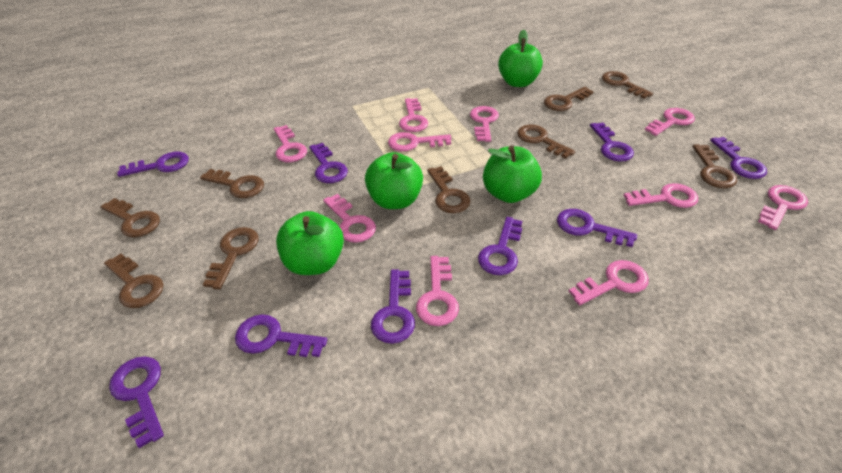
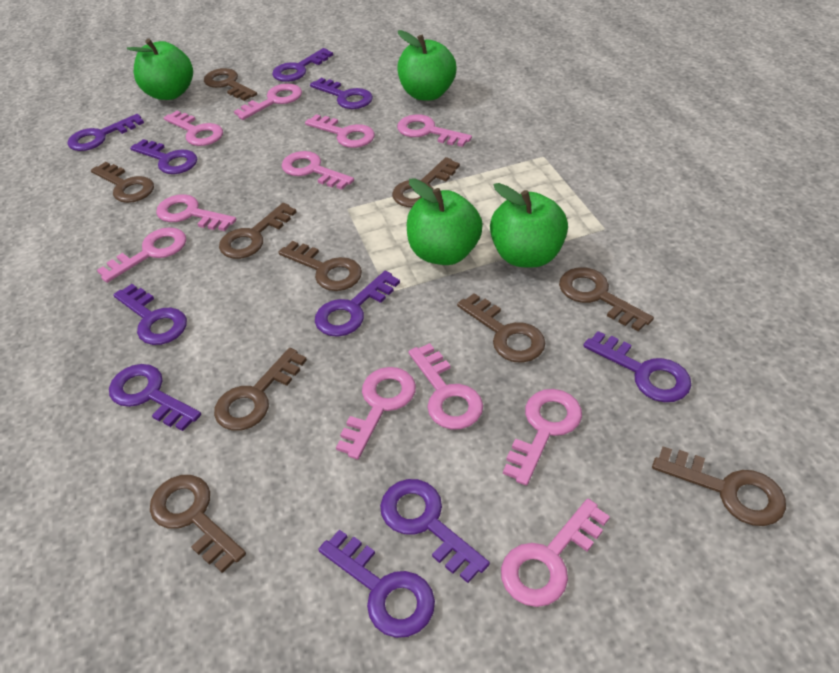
brown key: 9 -> 10
pink key: 10 -> 11
purple key: 9 -> 10

